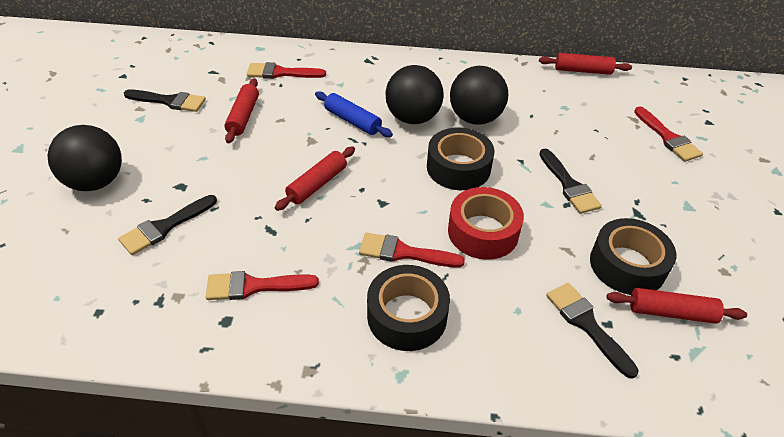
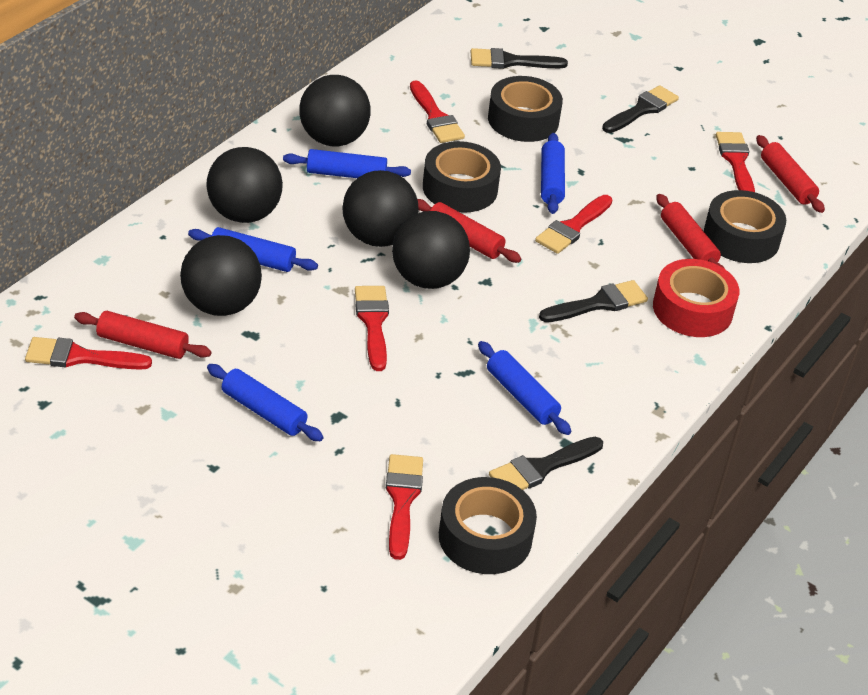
black ball: 3 -> 5
black tape: 3 -> 4
blue rolling pin: 1 -> 5
red brush: 4 -> 6

